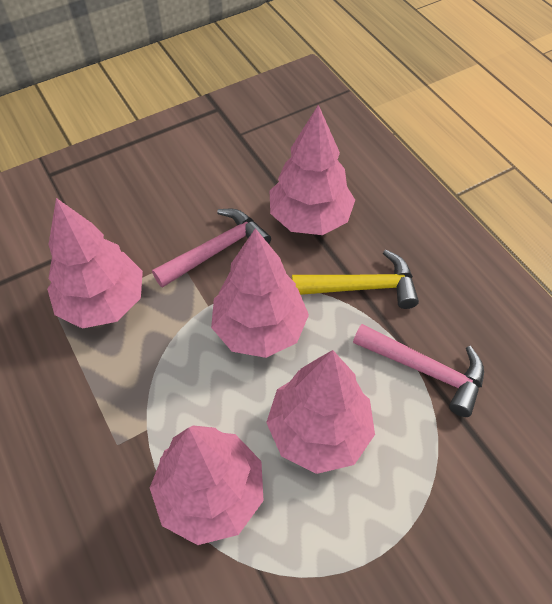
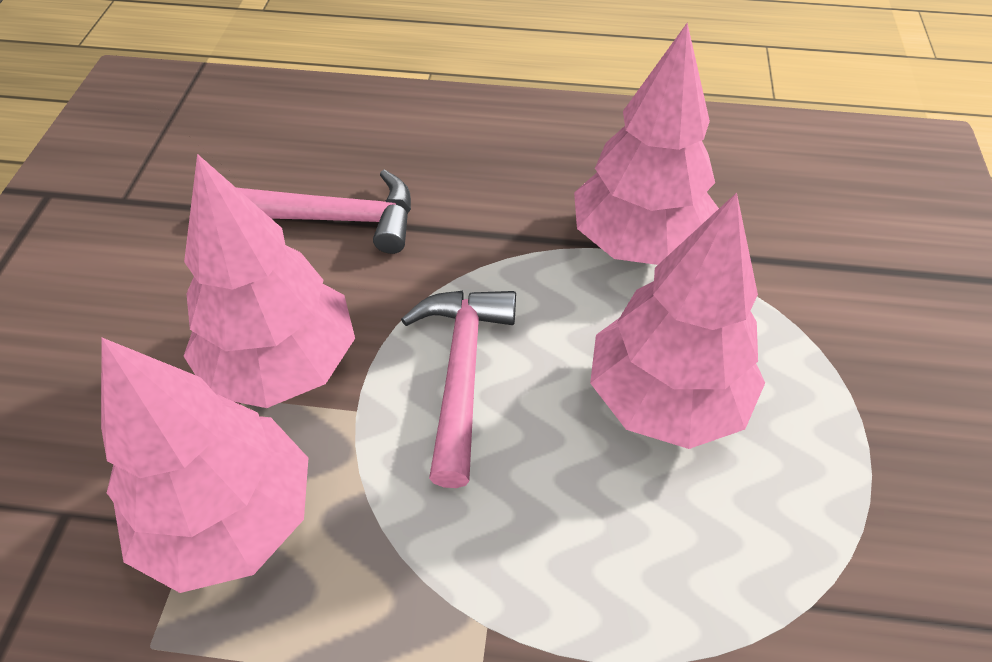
pink tree: 5 -> 4
yellow hammer: 1 -> 0

